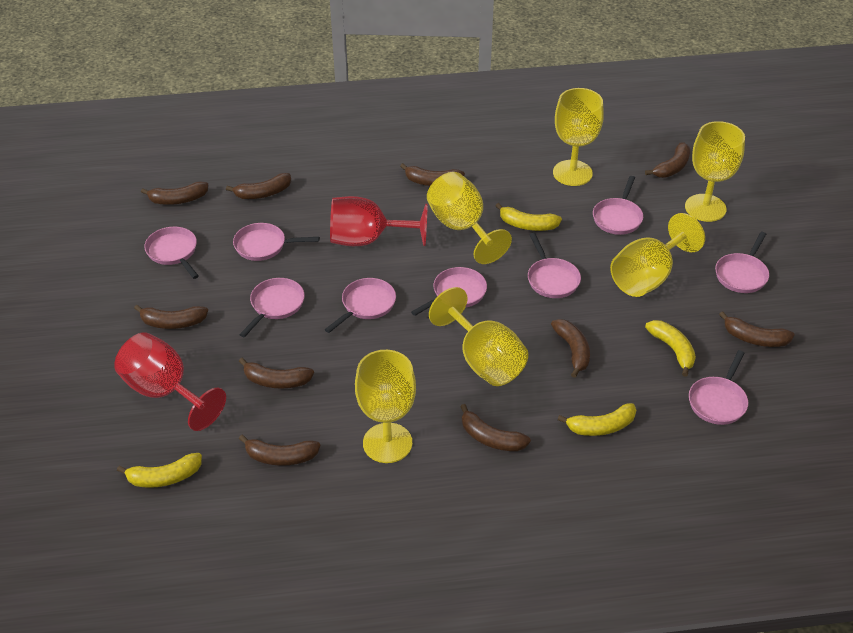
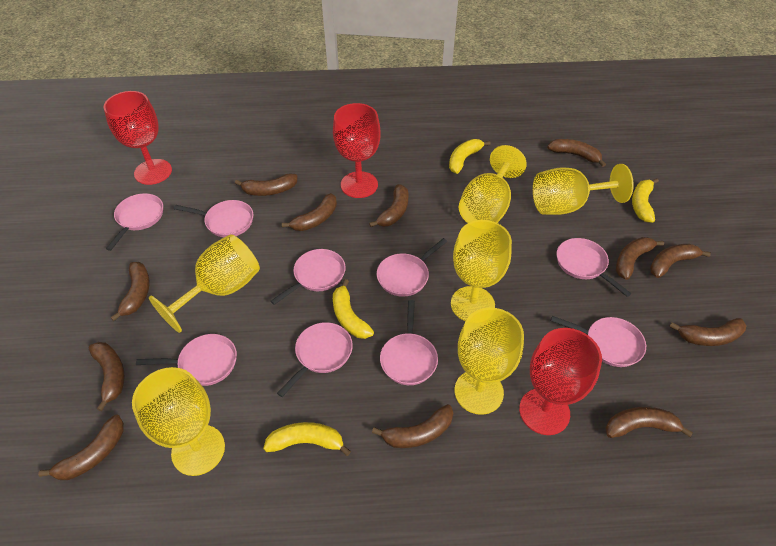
brown banana: 10 -> 12
red goblet: 2 -> 3

